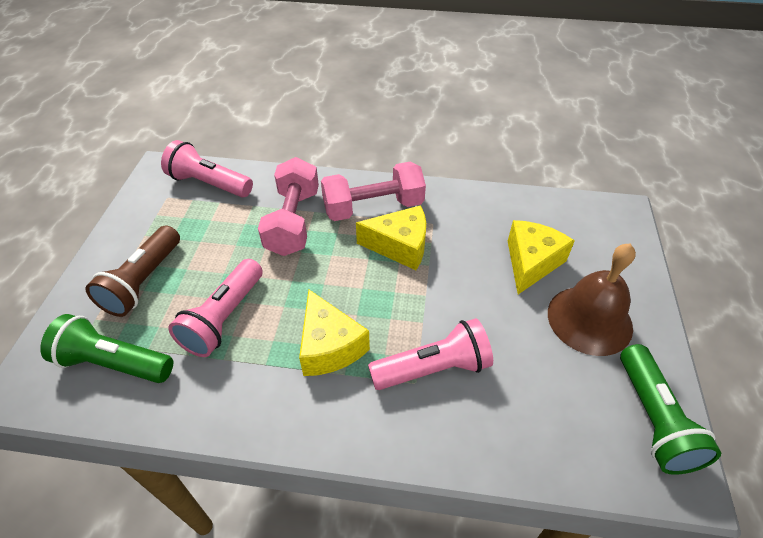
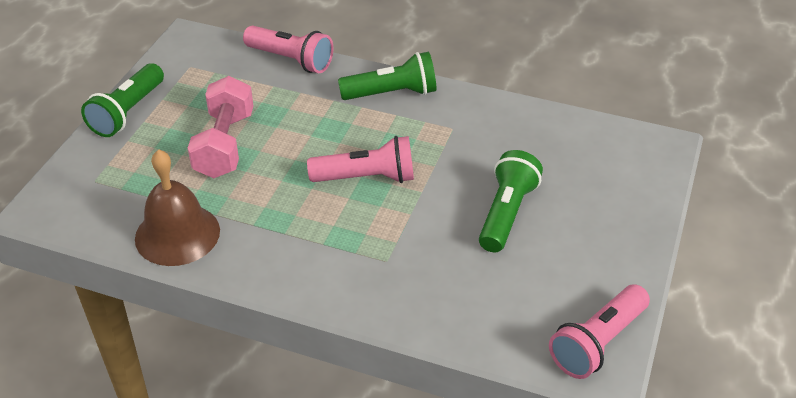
brown flashlight: 1 -> 0
green flashlight: 2 -> 3
pink dumbbell: 2 -> 1
yellow cheese: 3 -> 0

